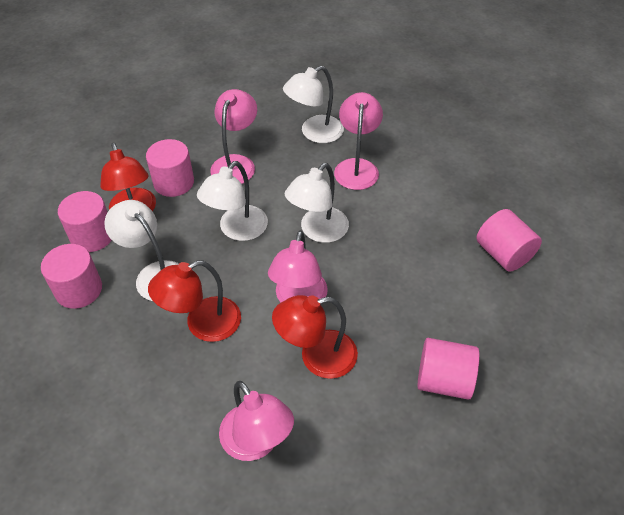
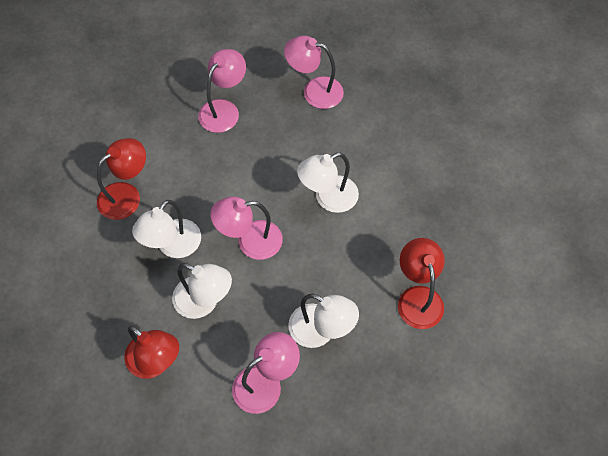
pink cylinder: 5 -> 0

